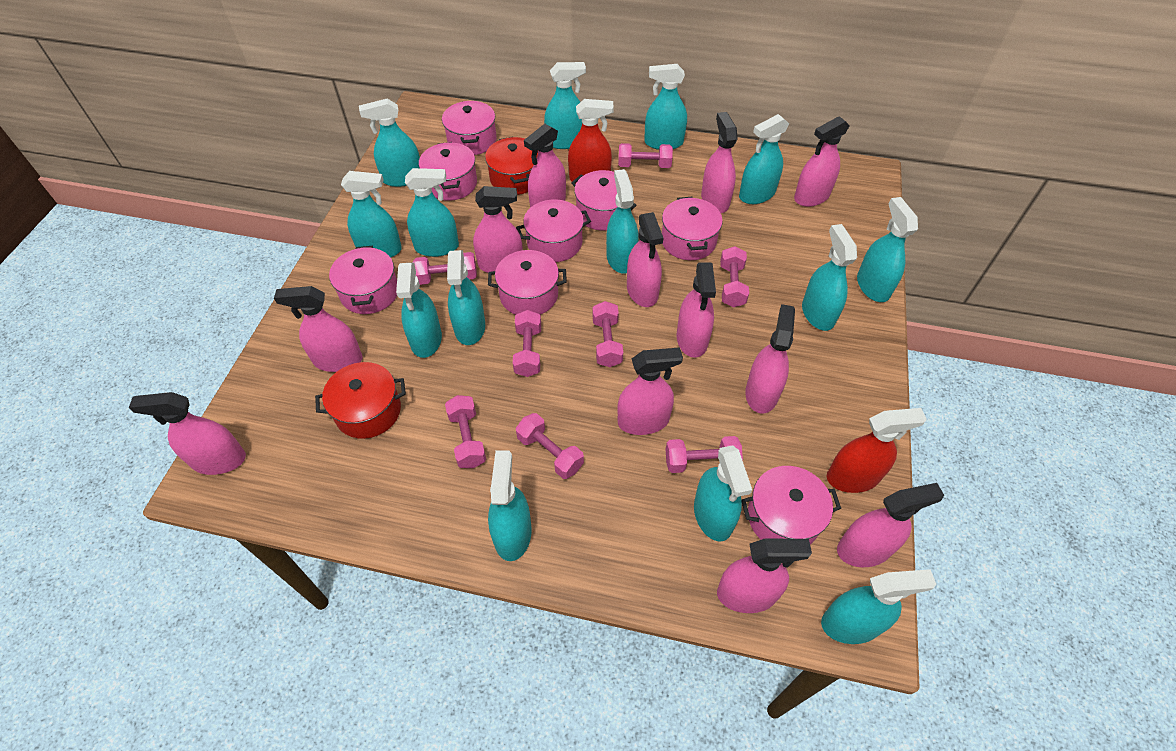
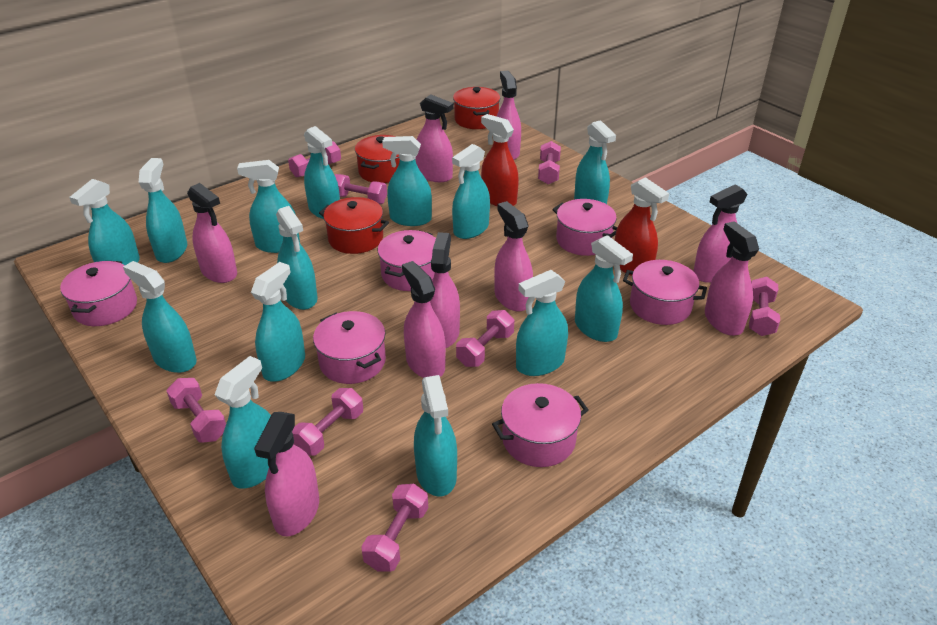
pink pot: 8 -> 6
pink spray bottle: 12 -> 9
red pot: 2 -> 3

